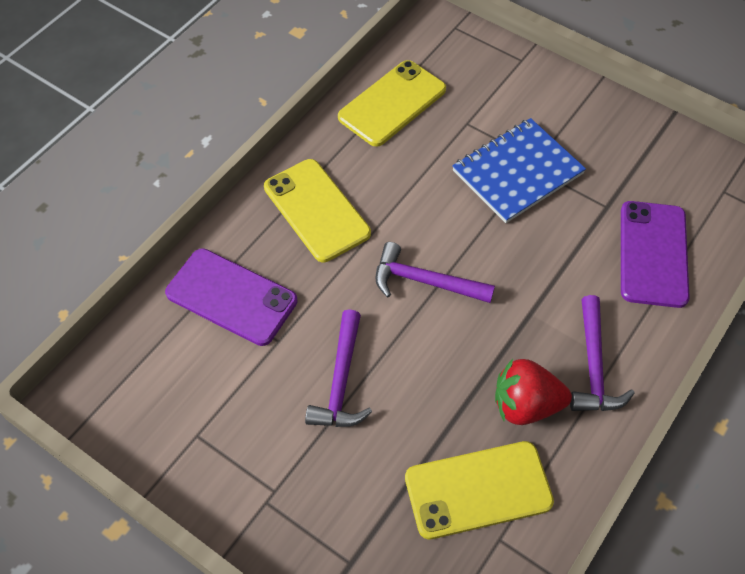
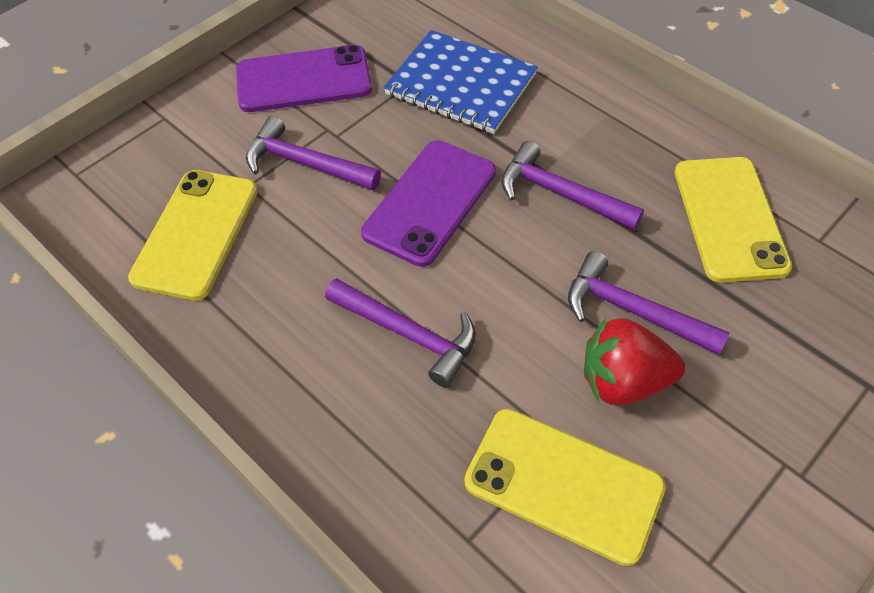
purple hammer: 3 -> 4

